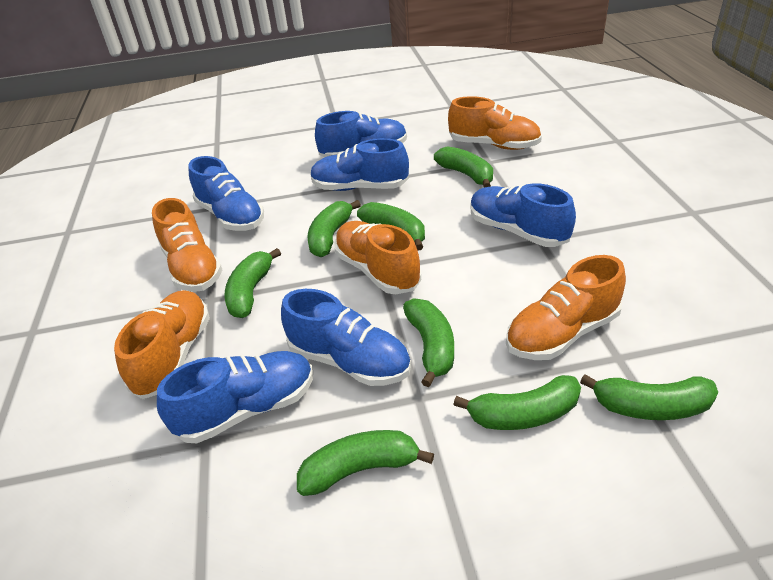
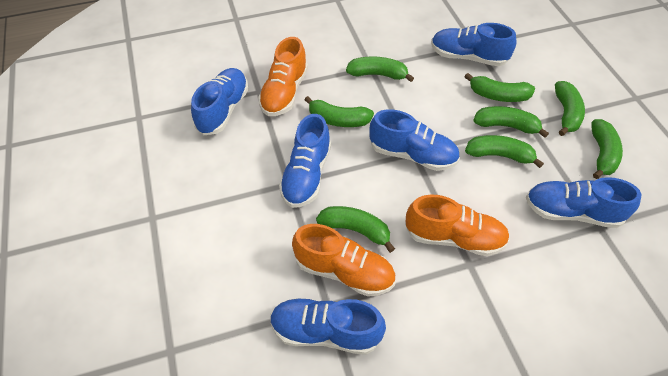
orange shoe: 5 -> 3

